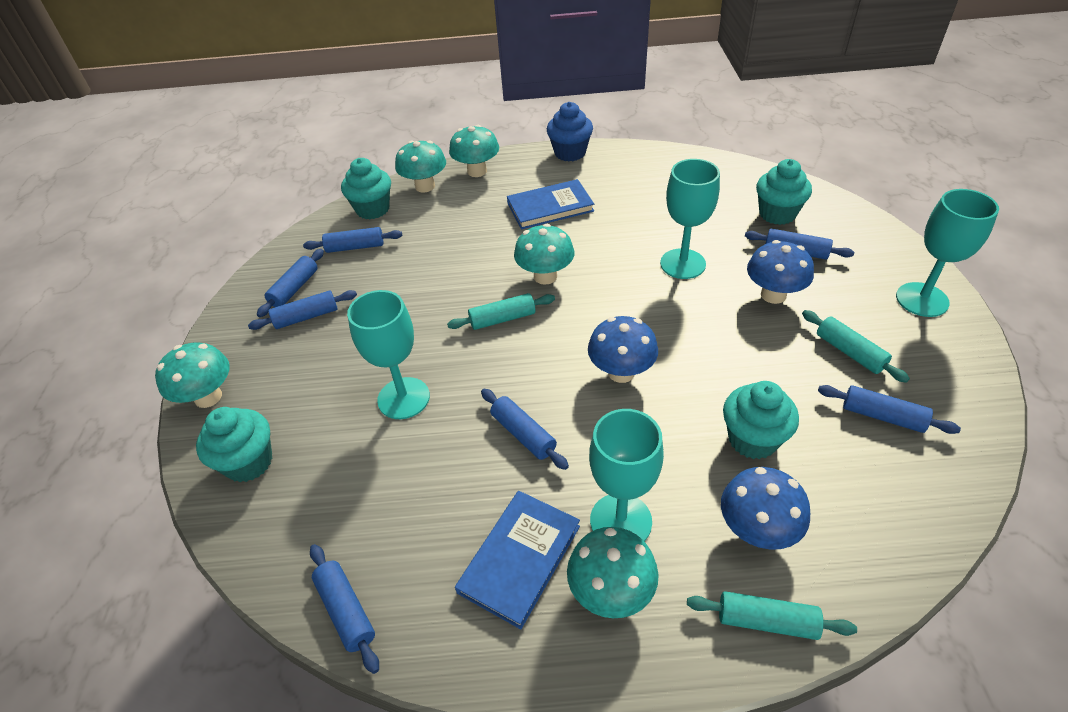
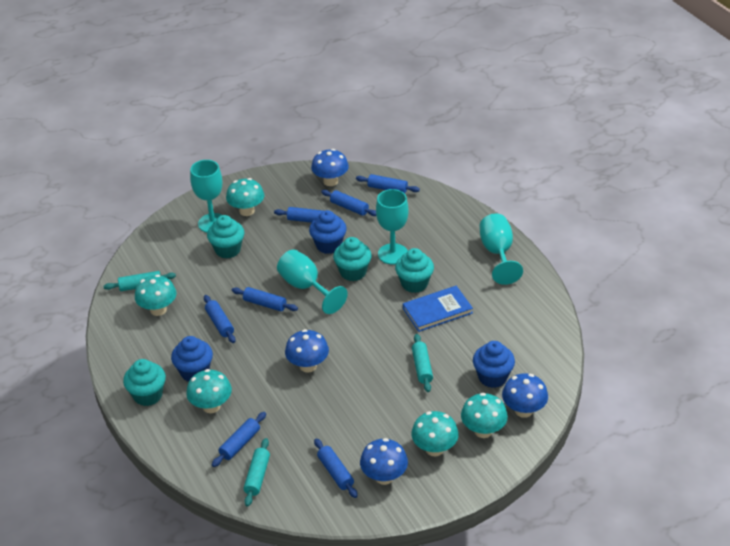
blue book: 2 -> 1
blue cupcake: 1 -> 3
blue mushroom: 3 -> 4

